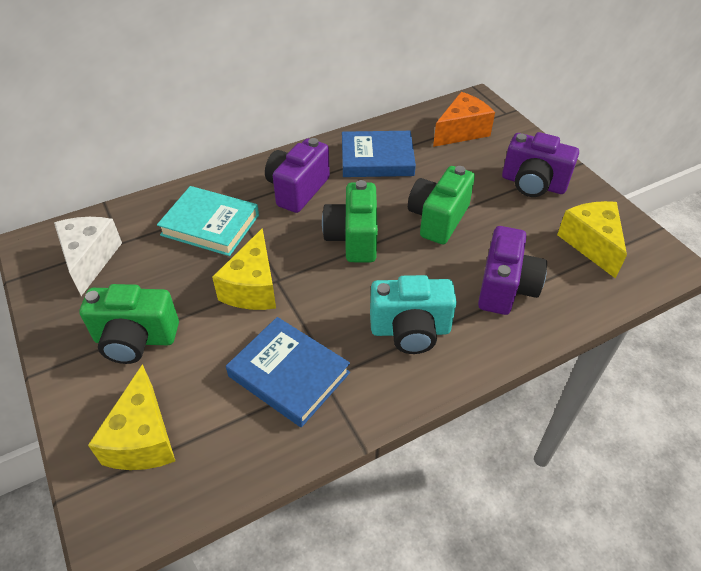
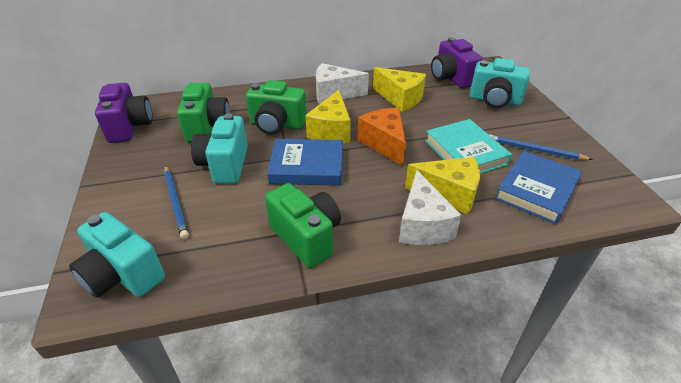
blue pencil: 0 -> 2
purple camera: 3 -> 2
turquoise camera: 1 -> 3
white cheese: 1 -> 2

